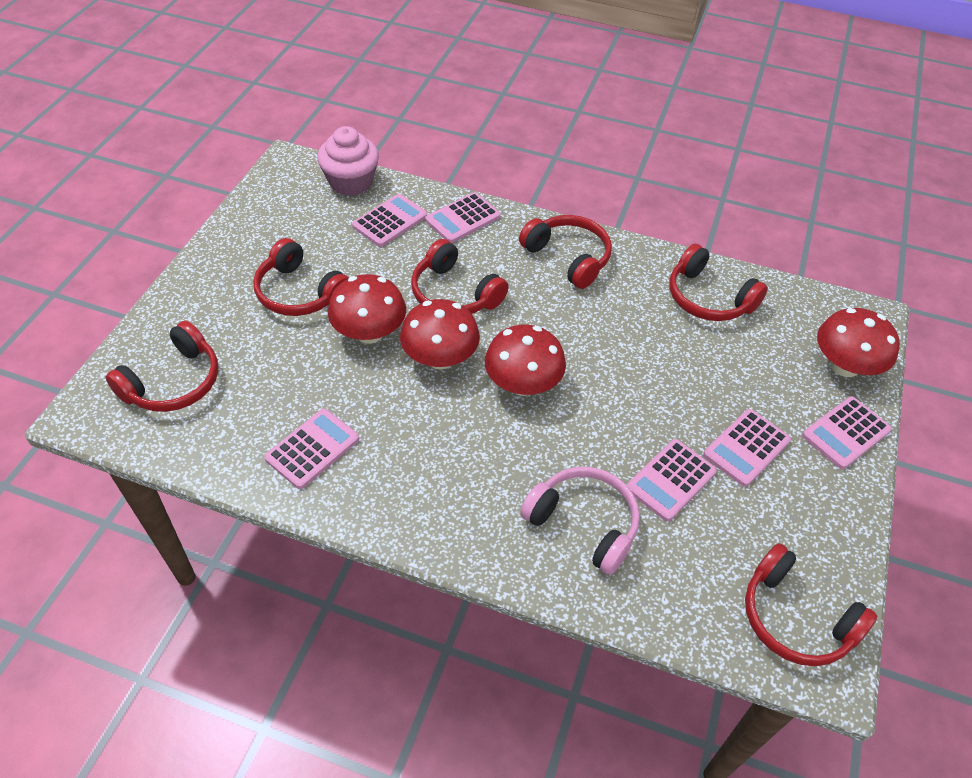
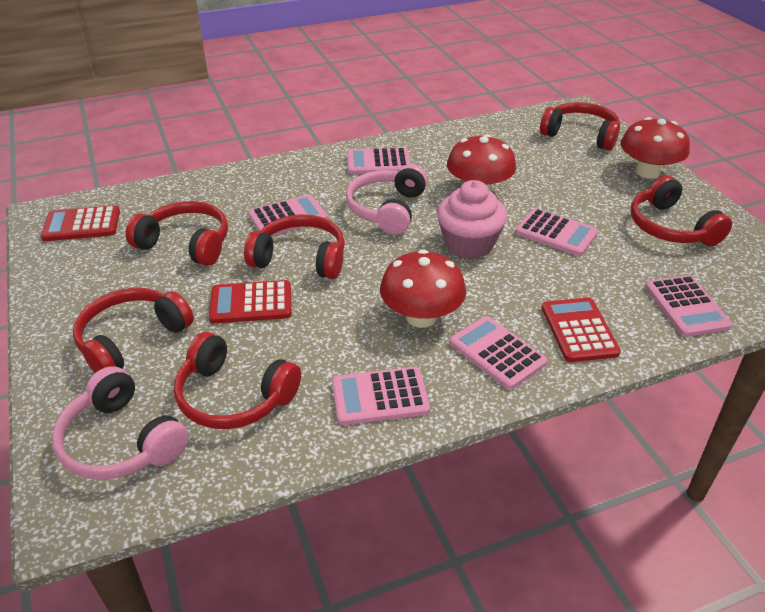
pink headphones: 1 -> 2
red calculator: 0 -> 3
red mushroom: 4 -> 3

